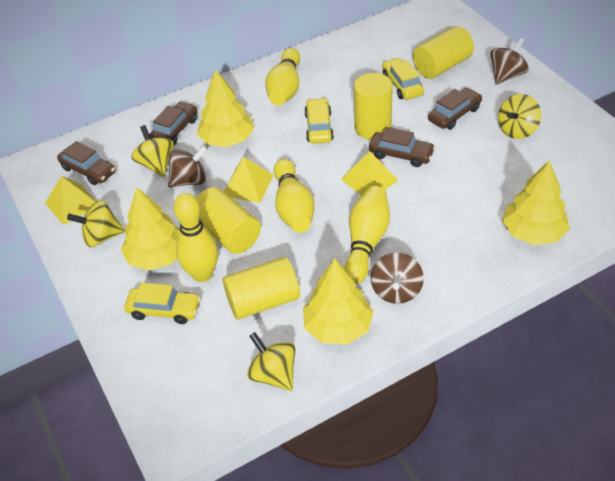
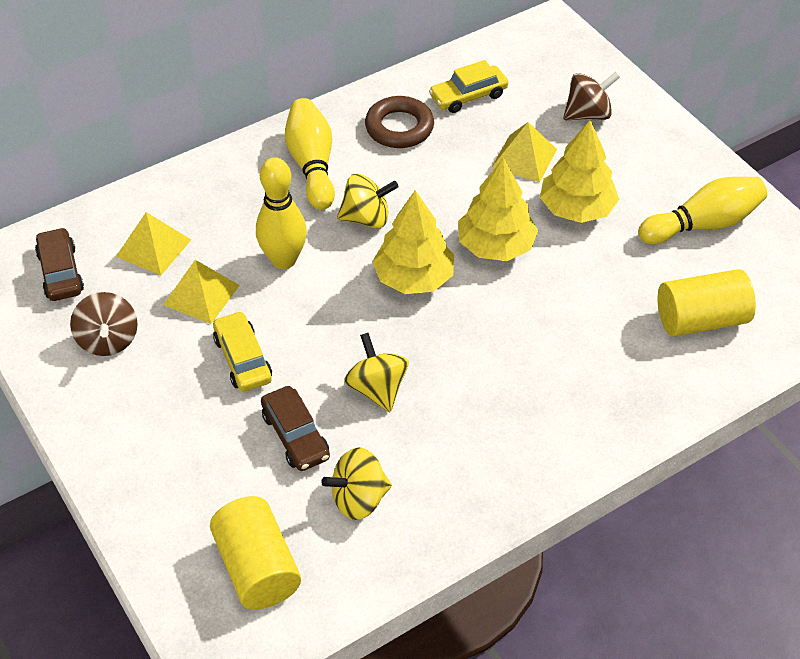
brown car: 4 -> 2
brown ring: 0 -> 1
brown spinning top: 3 -> 2
yellow bowling pin: 4 -> 3
yellow car: 3 -> 2
yellow cylinder: 4 -> 2
yellow spinning top: 4 -> 3
yellow tree: 4 -> 3

